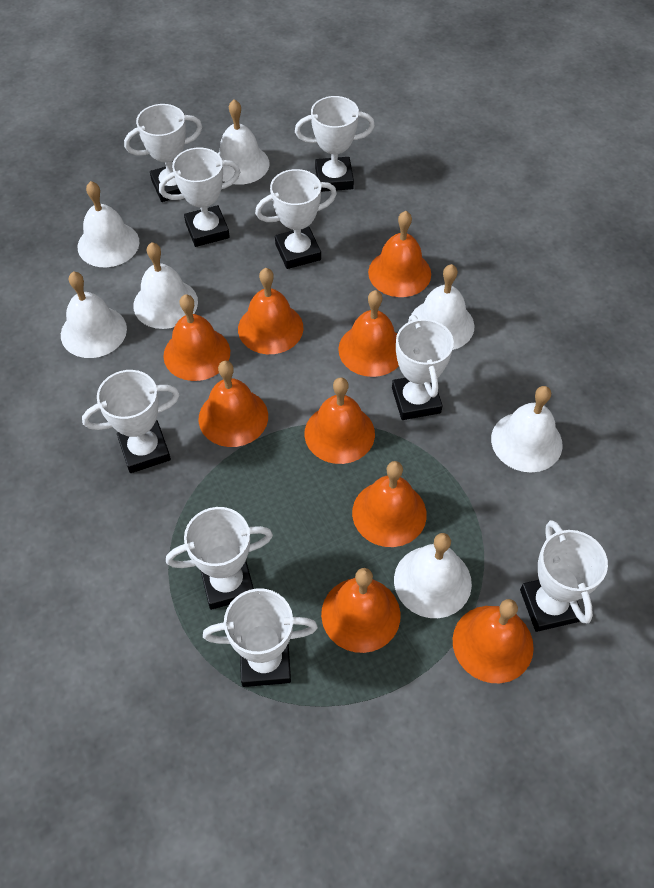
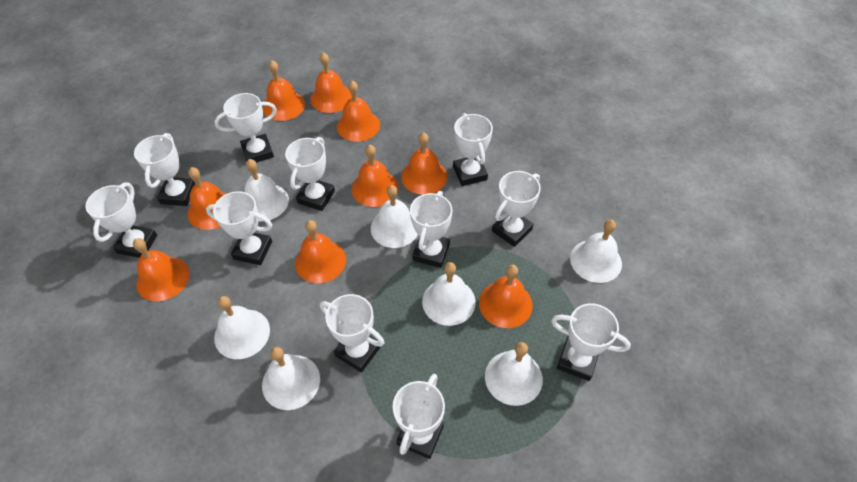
white trophy: 9 -> 11

